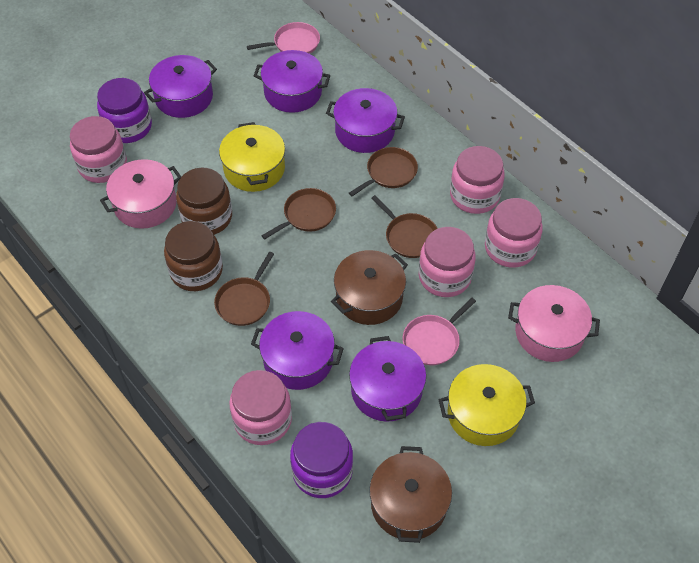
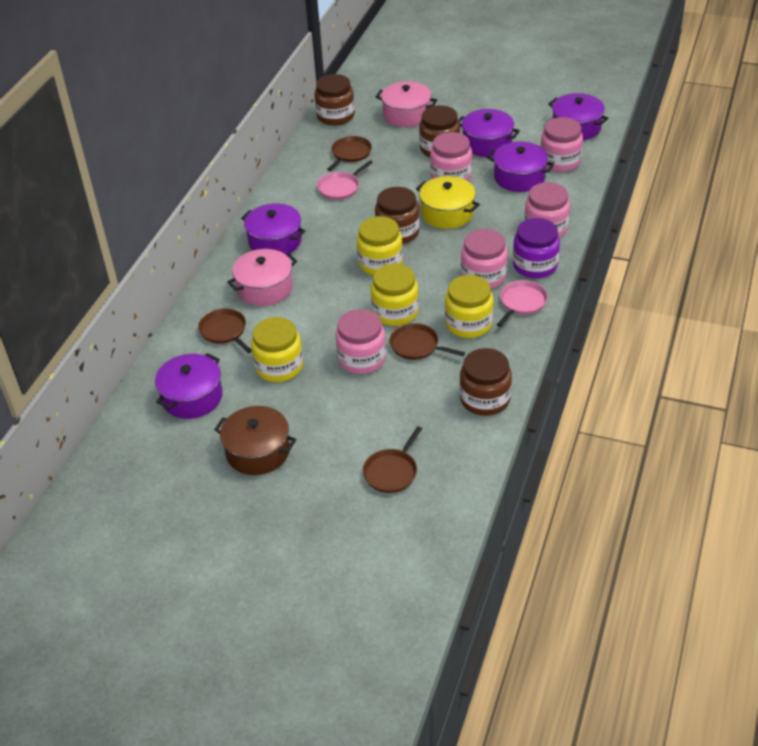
brown jar: 2 -> 4
brown pot: 2 -> 1
purple jar: 2 -> 1
yellow jar: 0 -> 4
yellow pot: 2 -> 1

